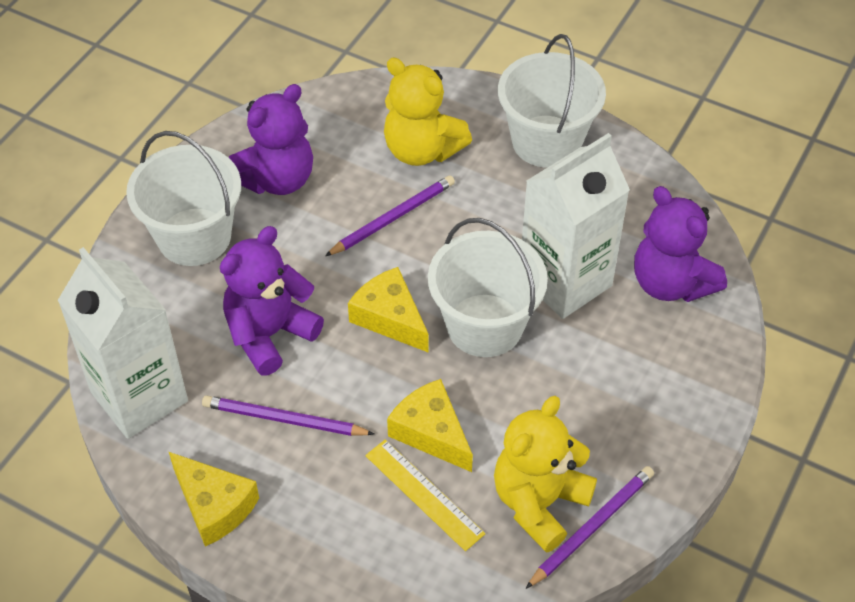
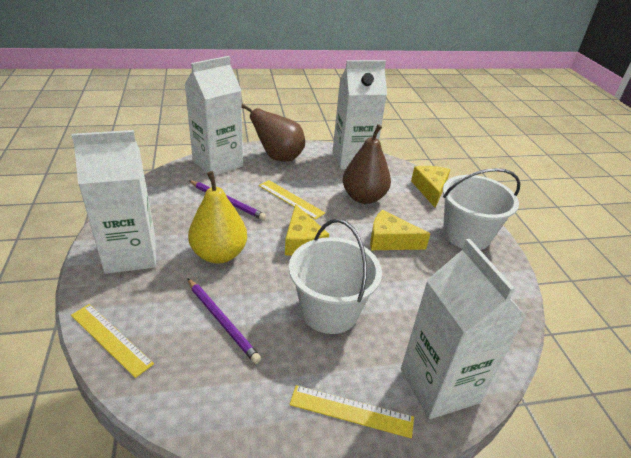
brown pear: 0 -> 2
purple pencil: 3 -> 2
purple teddy bear: 3 -> 0
white bucket: 3 -> 2
white carton: 2 -> 4
yellow pear: 0 -> 1
yellow ruler: 1 -> 3
yellow teddy bear: 2 -> 0

